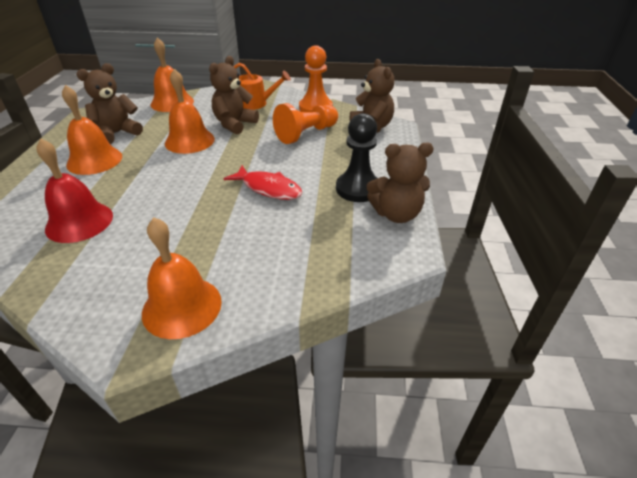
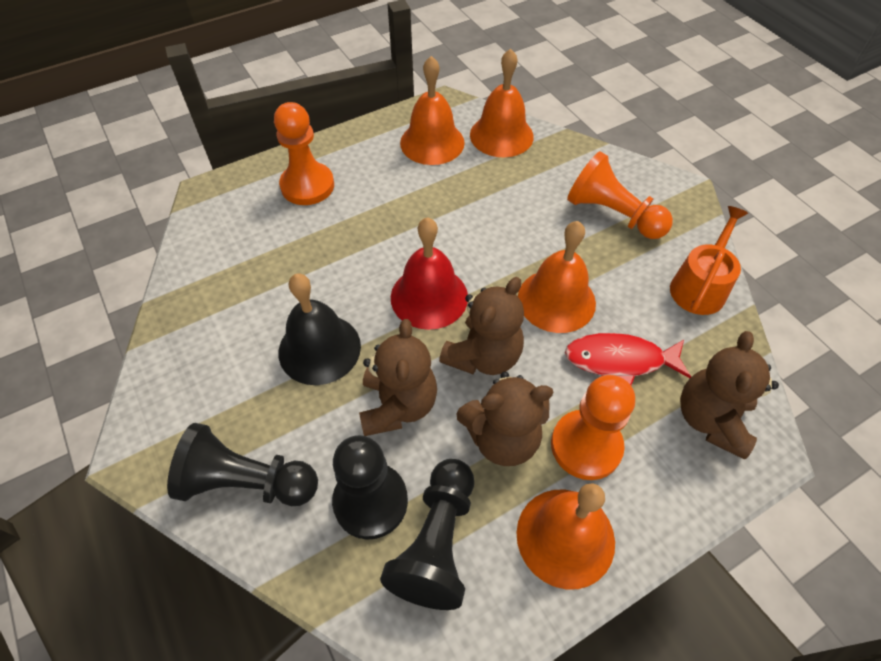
black bell: 0 -> 1
black pawn: 1 -> 3
orange pawn: 2 -> 3

